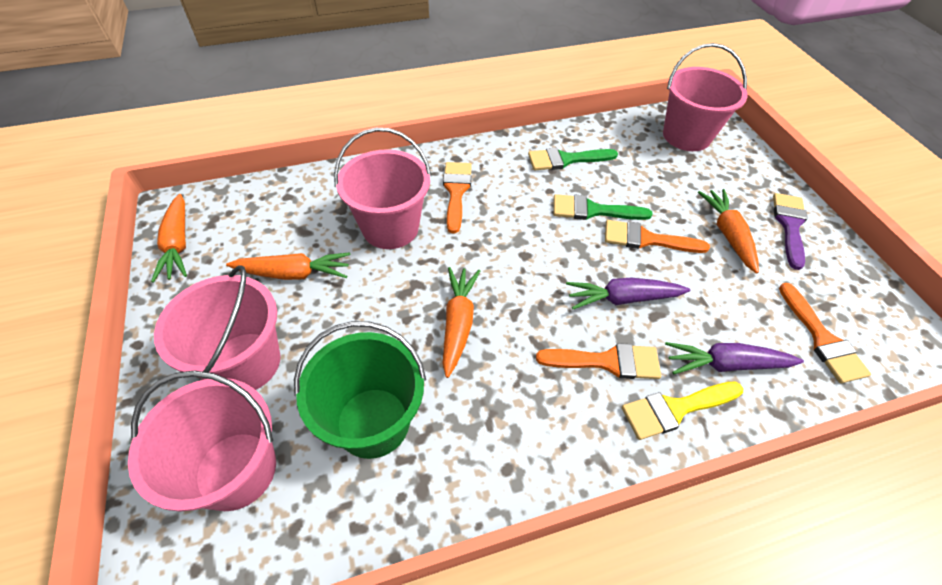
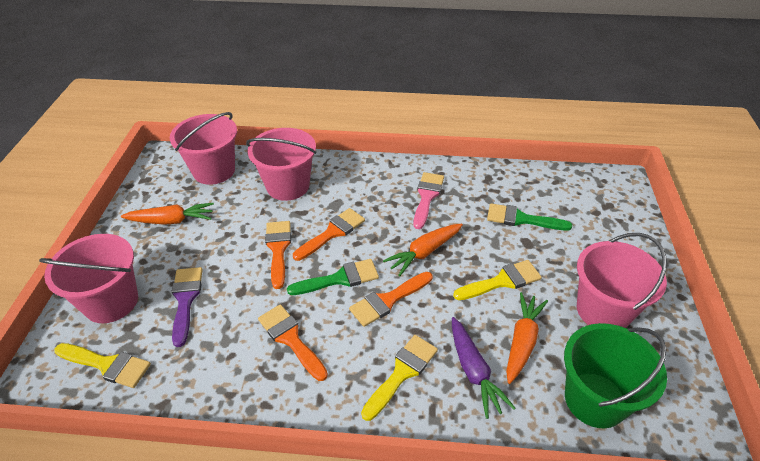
orange carrot: 4 -> 3
pink brush: 0 -> 1
purple carrot: 2 -> 1
yellow brush: 1 -> 3

